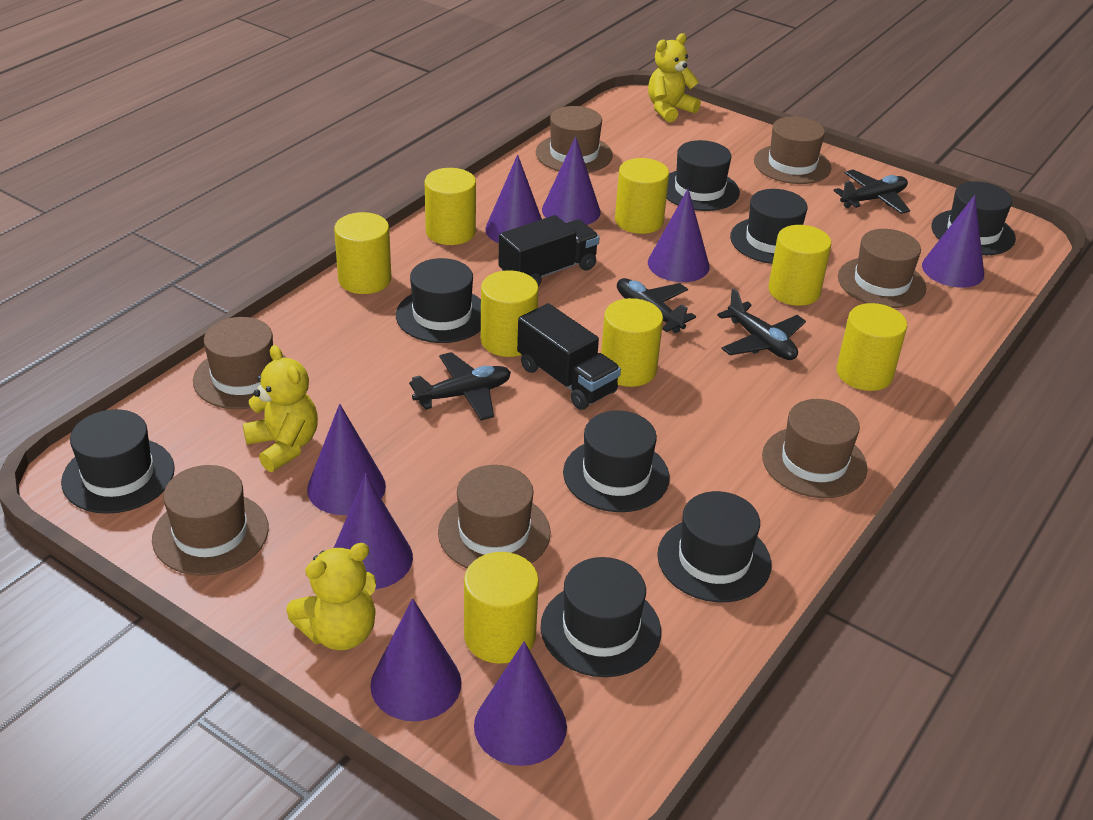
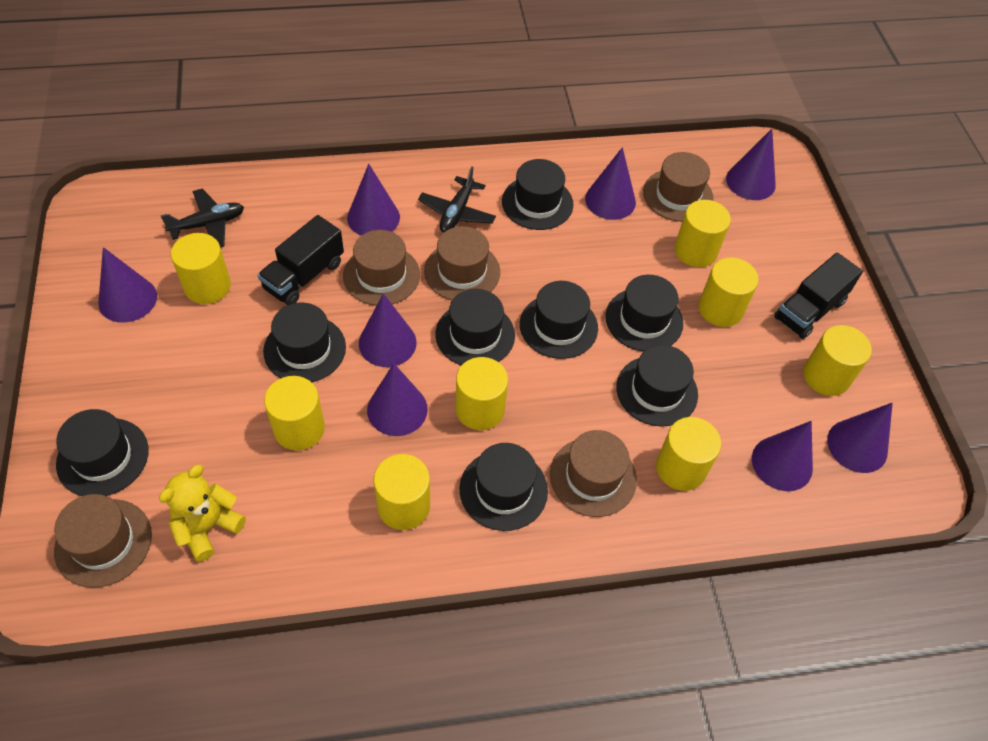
black plane: 4 -> 2
brown hat: 7 -> 5
yellow teddy bear: 3 -> 1

